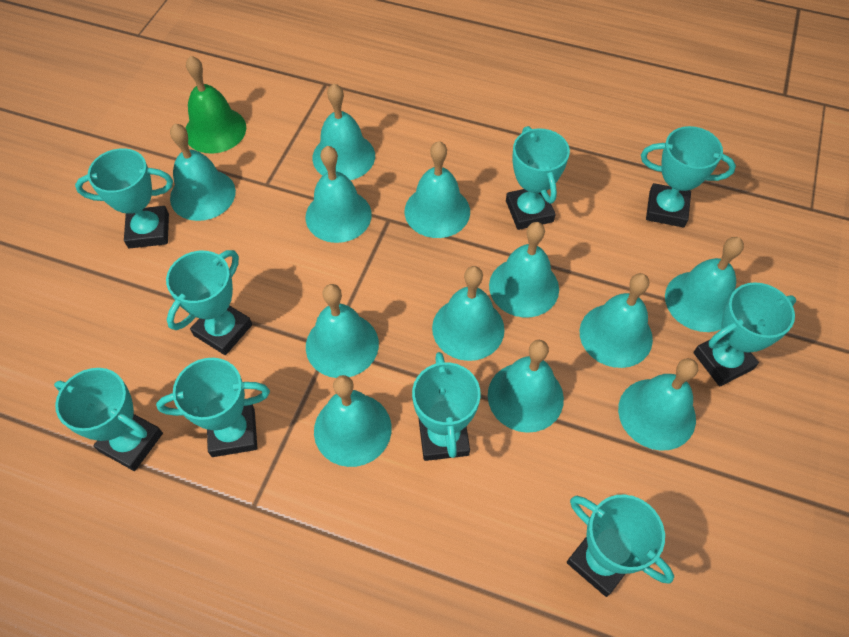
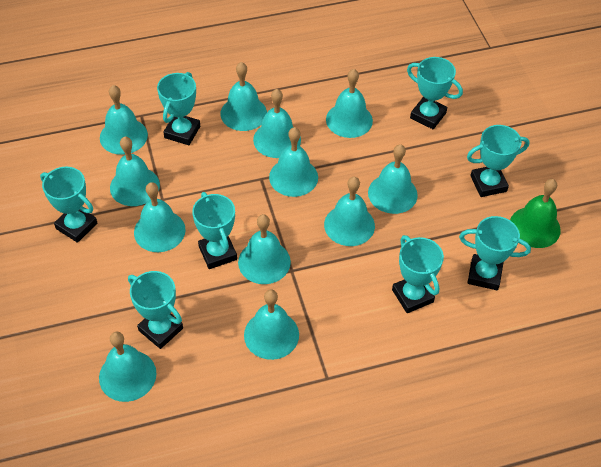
turquoise trophy: 9 -> 8

